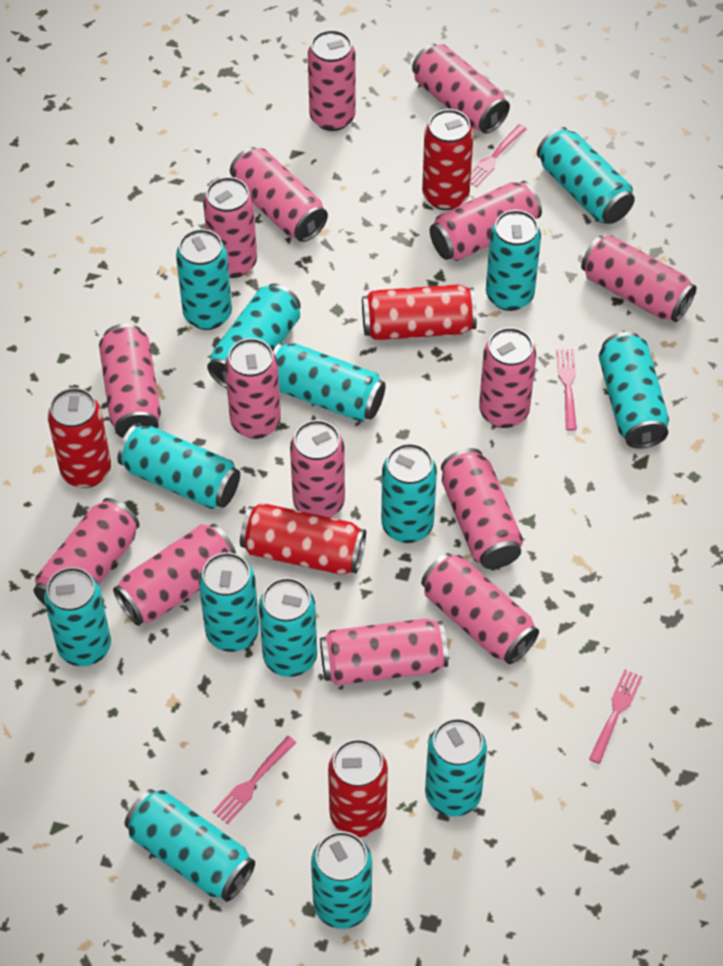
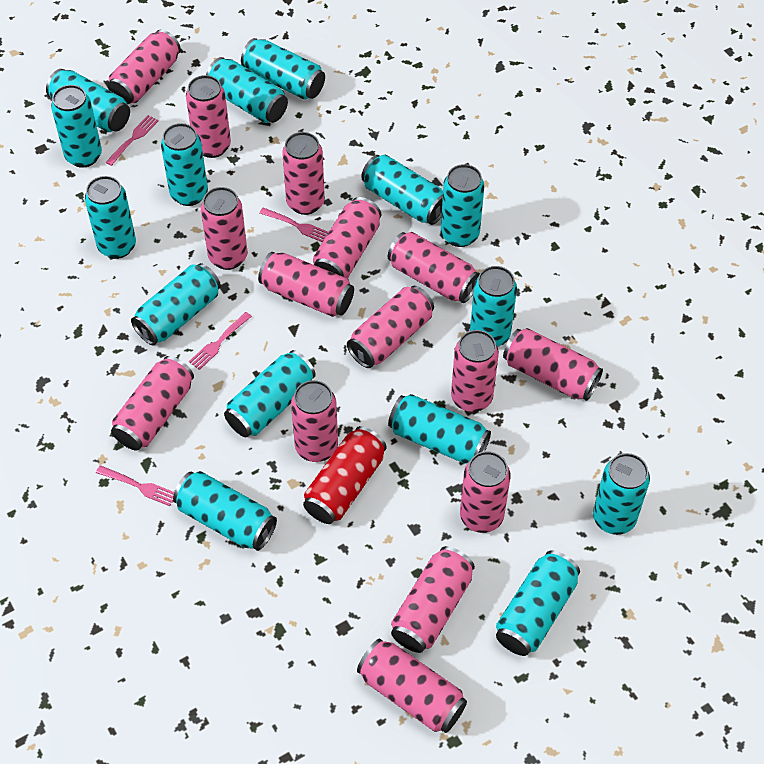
red can: 5 -> 1
turquoise can: 14 -> 15

